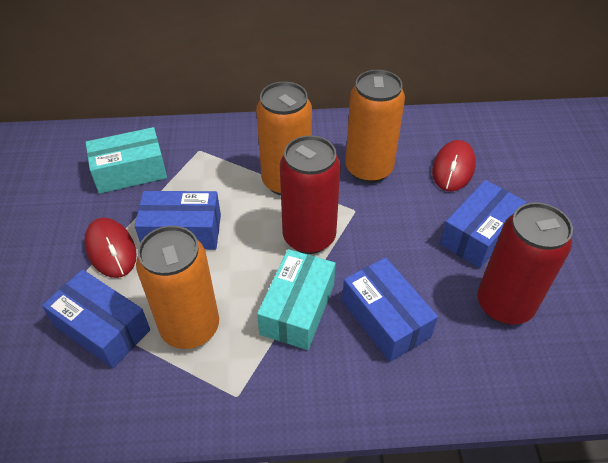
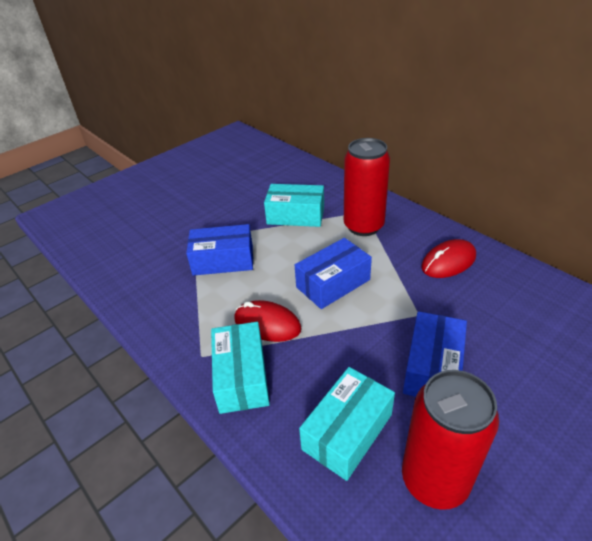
blue box: 4 -> 3
orange can: 3 -> 0
turquoise box: 2 -> 3

